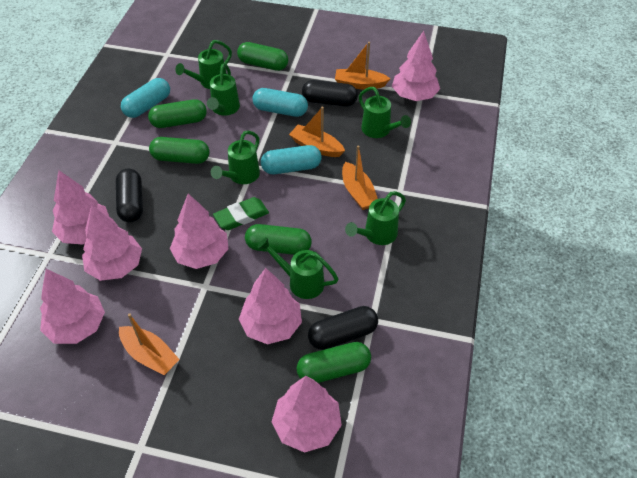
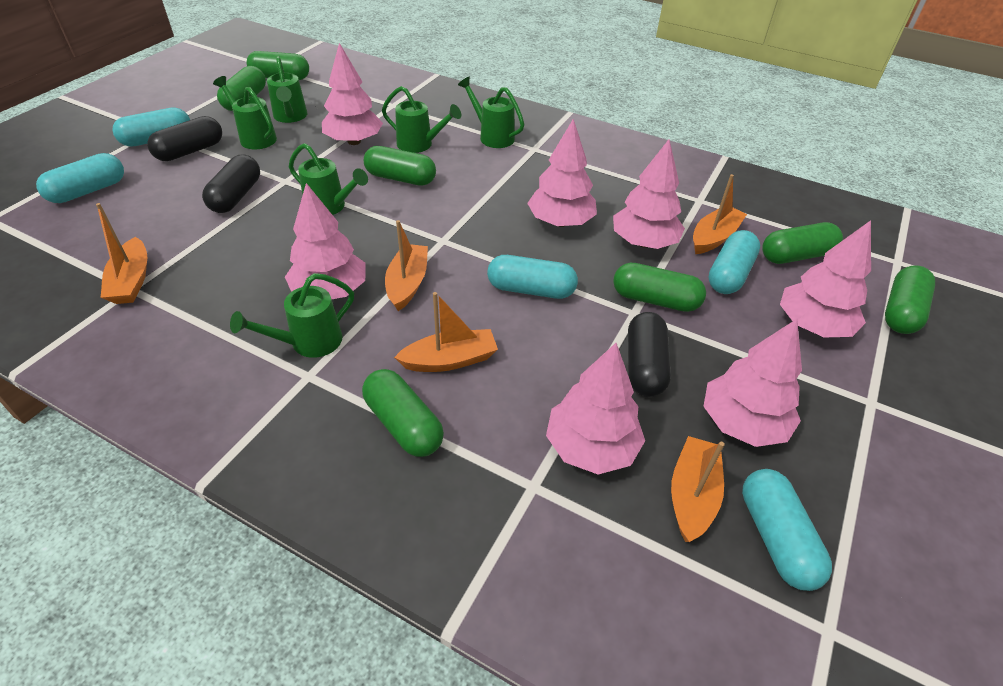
green capsule: 5 -> 7
green eraser: 1 -> 0
orange boat: 4 -> 5
turquoise capsule: 3 -> 5

